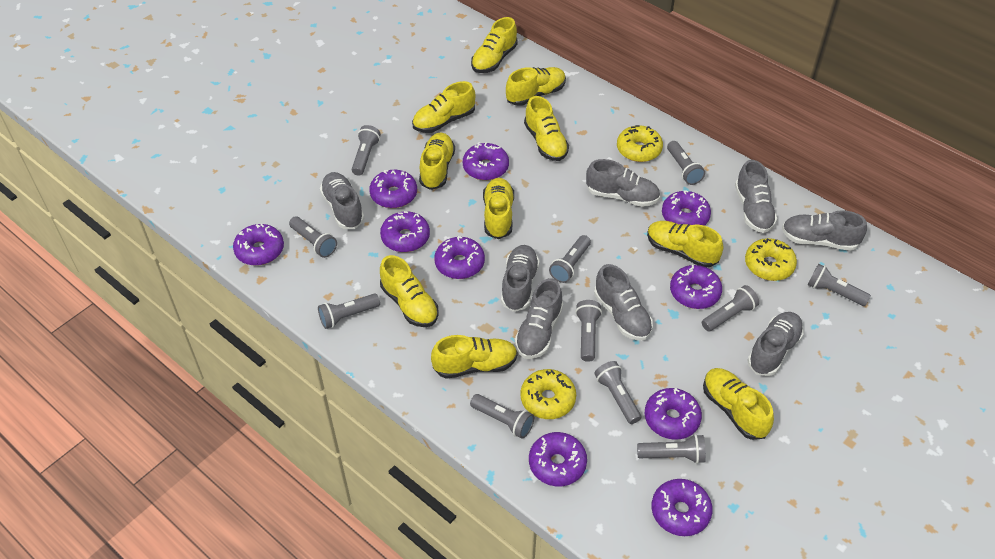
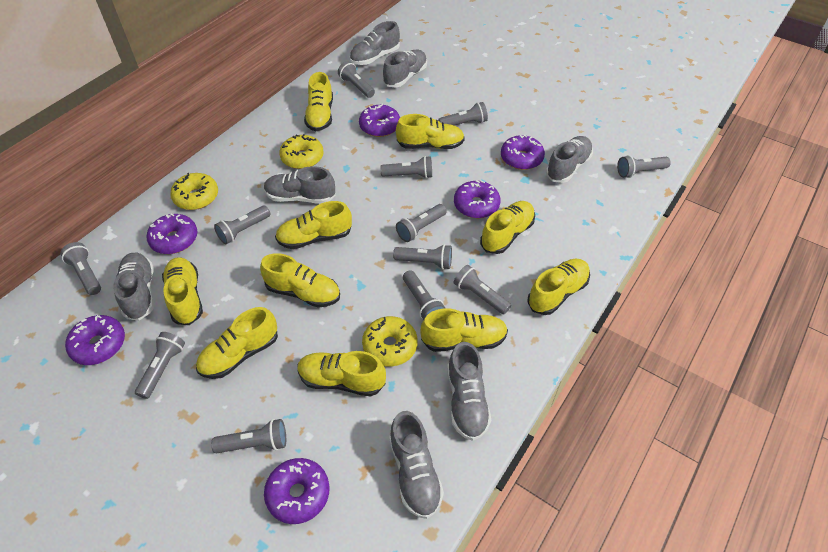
grey flashlight: 11 -> 12
grey shoe: 8 -> 7
purple donut: 10 -> 6

